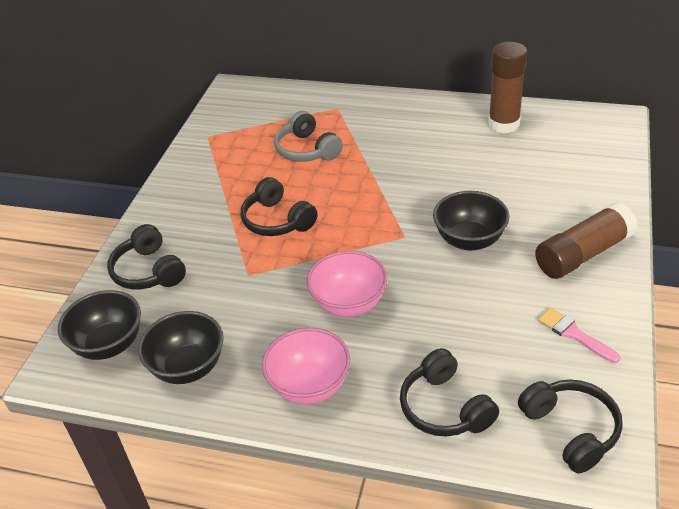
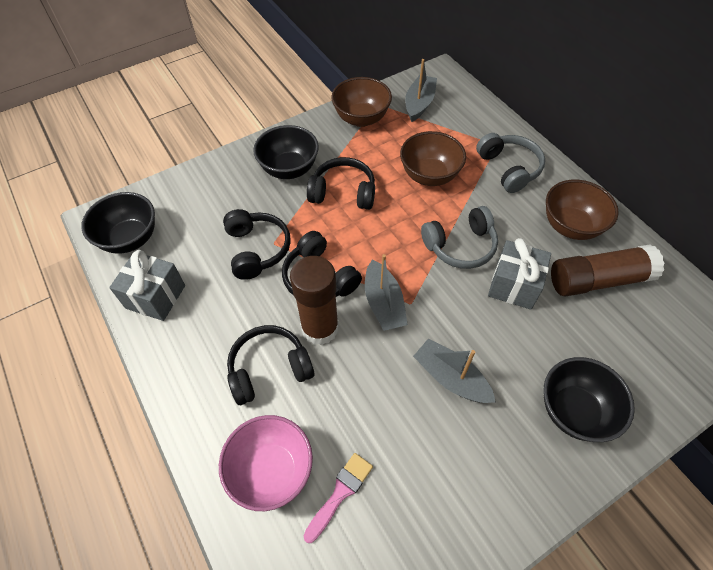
brown bowl: 0 -> 3
grey boat: 0 -> 3
grey gift: 0 -> 2
grey headphones: 1 -> 2
pink bowl: 2 -> 1

